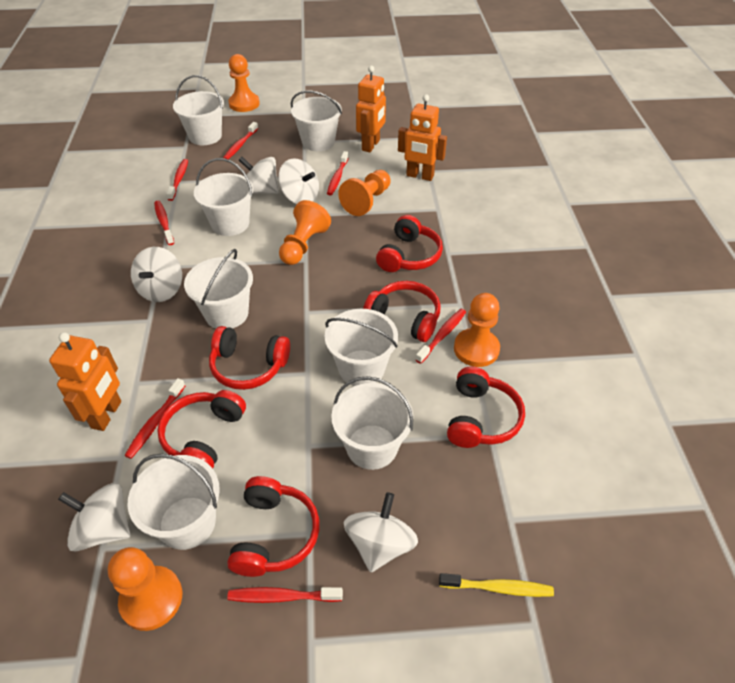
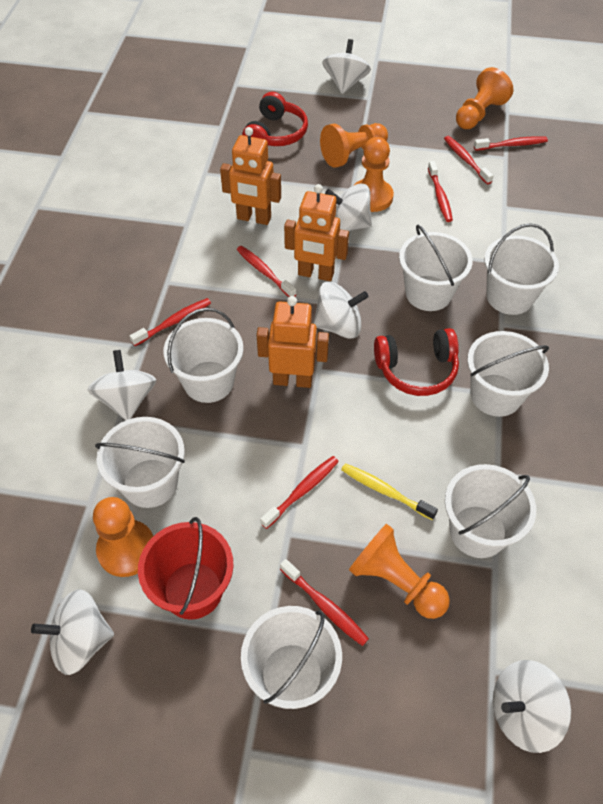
red bucket: 0 -> 1
red headphones: 6 -> 2
white spinning top: 5 -> 6

